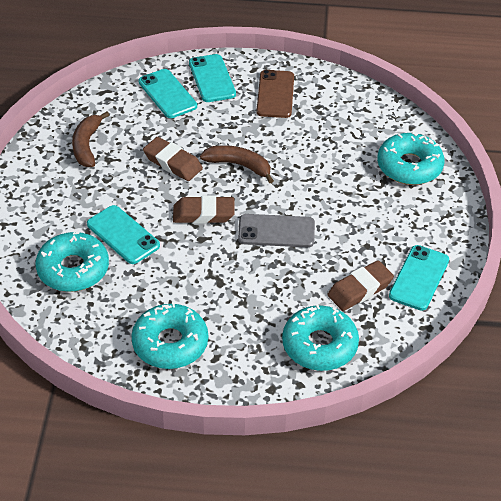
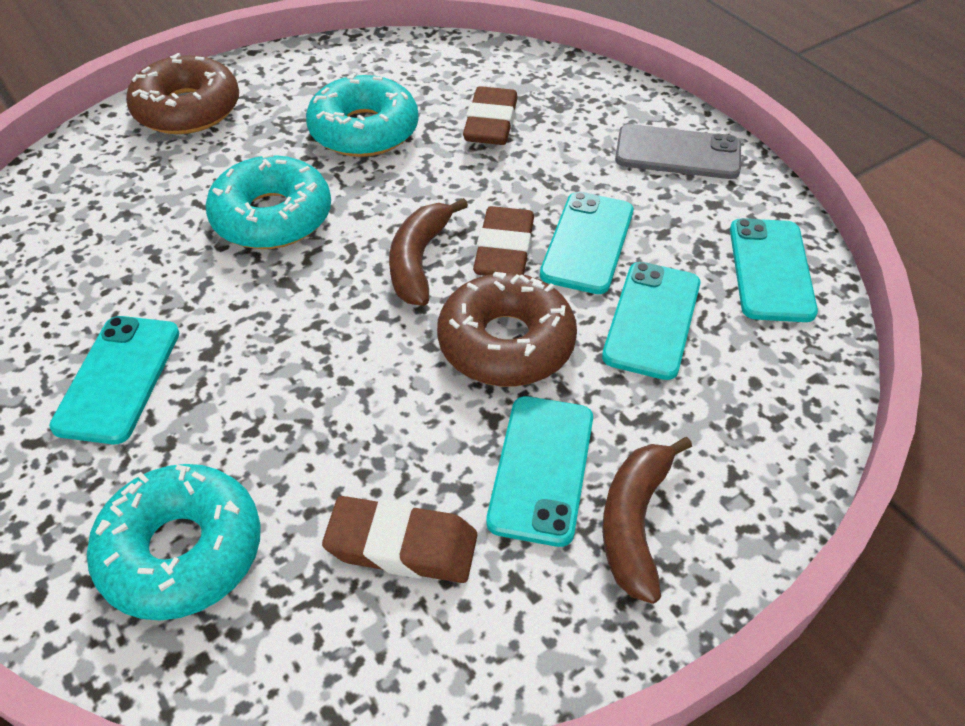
brown donut: 0 -> 2
brown phone: 1 -> 0
turquoise donut: 4 -> 3
turquoise phone: 4 -> 5

